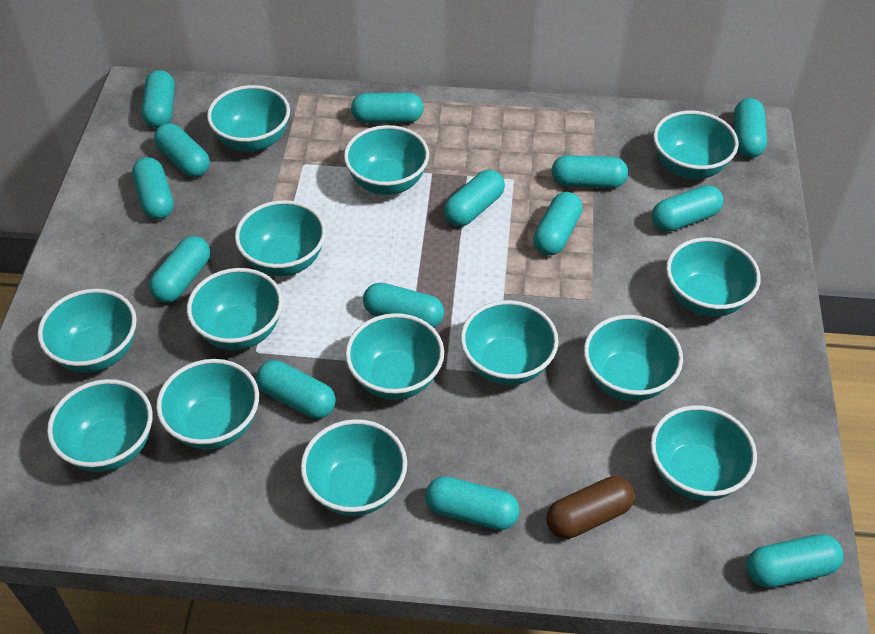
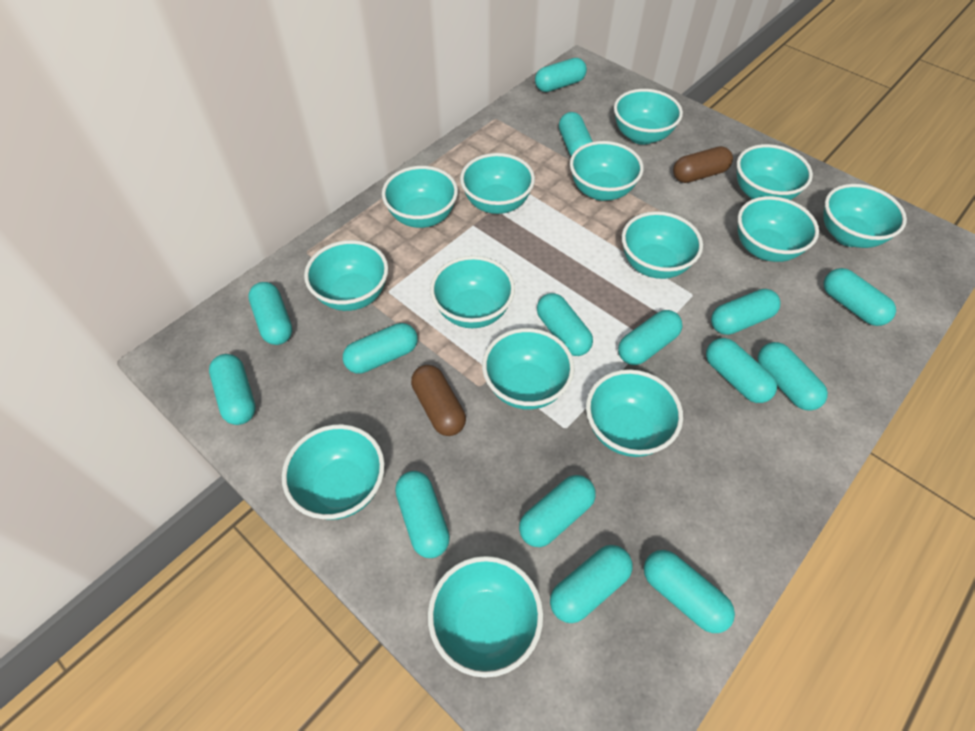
brown capsule: 1 -> 2
turquoise capsule: 14 -> 15

